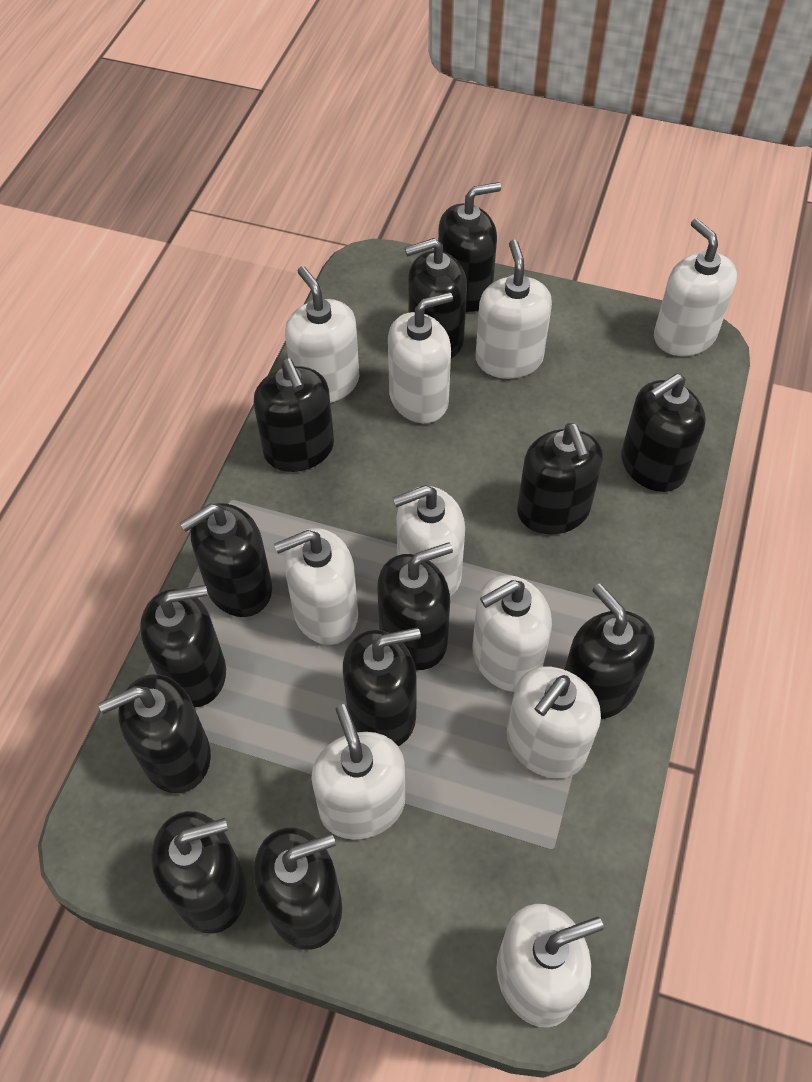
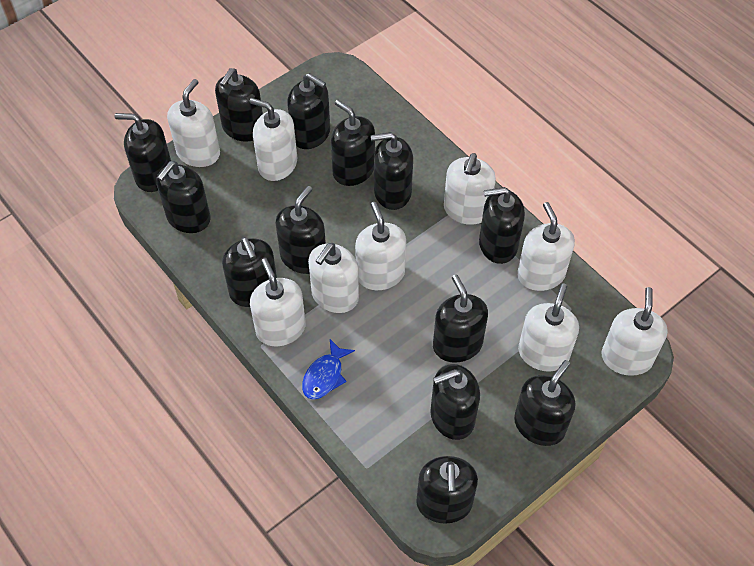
blue fish: 0 -> 1
white soap dispenser: 10 -> 9

